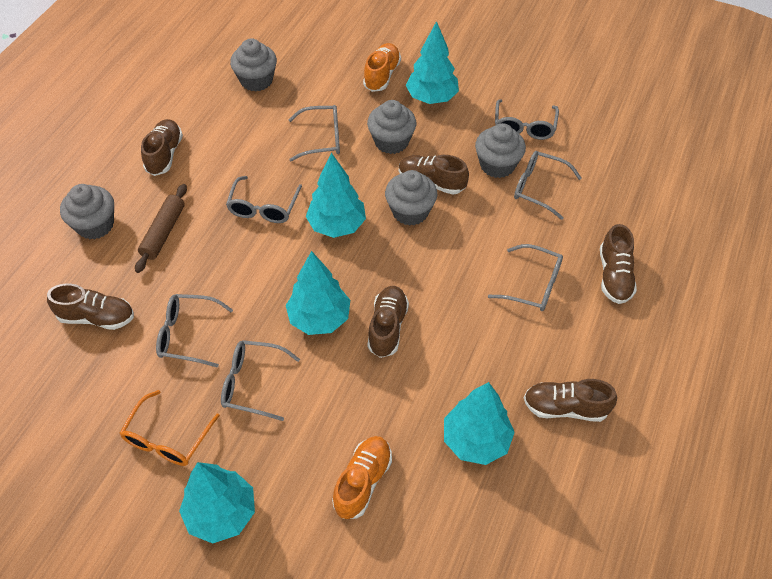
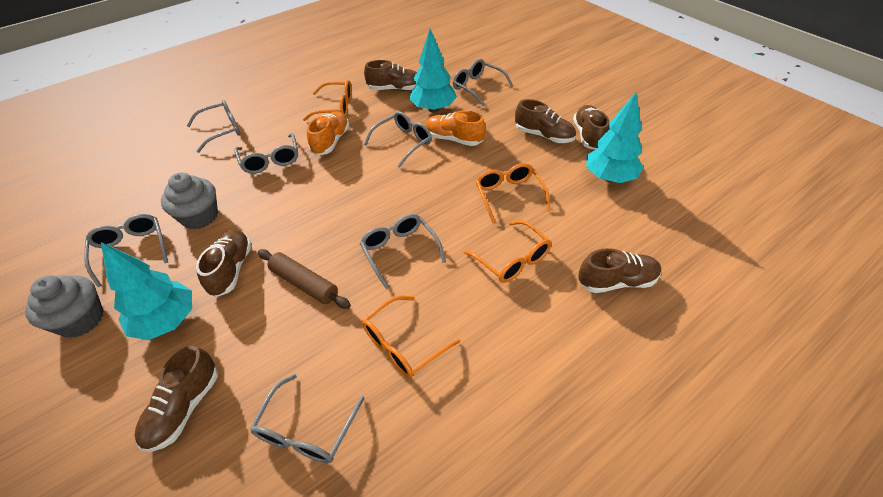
grey cupcake: 5 -> 2
orange glasses: 1 -> 4
turquoise tree: 5 -> 3

